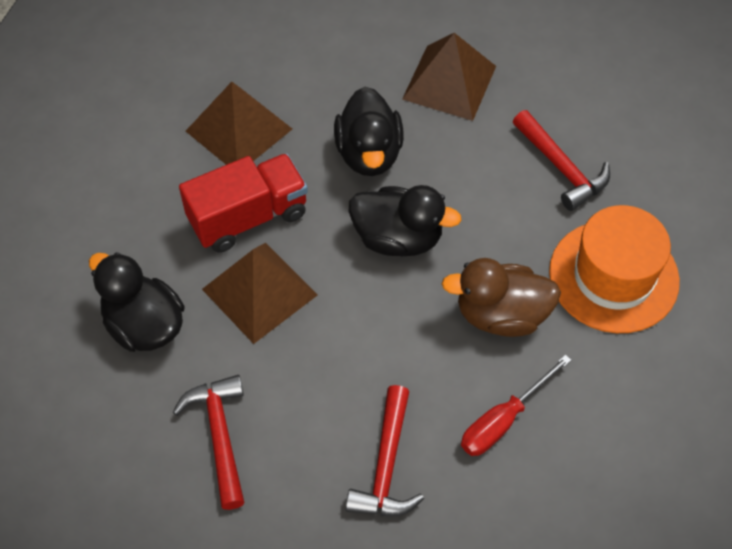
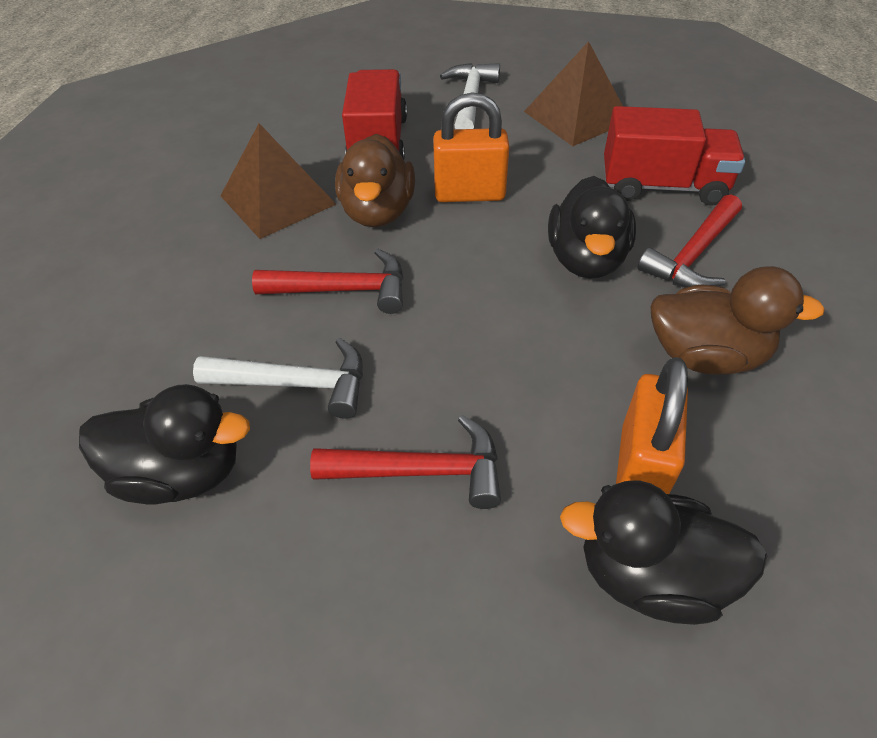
brown duck: 1 -> 2
brown pyramid: 3 -> 2
orange hat: 1 -> 0
orange padlock: 0 -> 2
red screwdriver: 1 -> 0
red truck: 1 -> 2
white hammer: 0 -> 2

